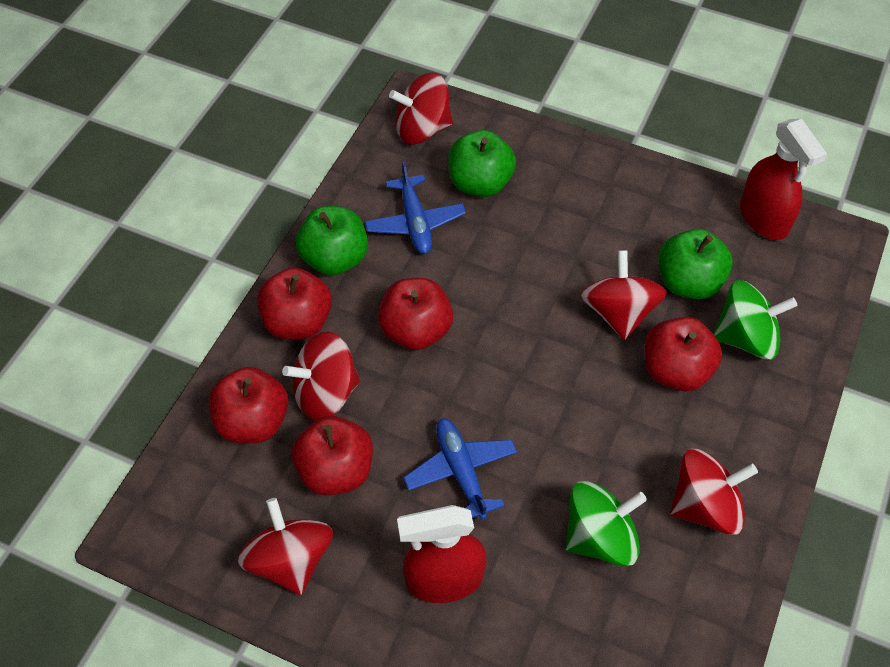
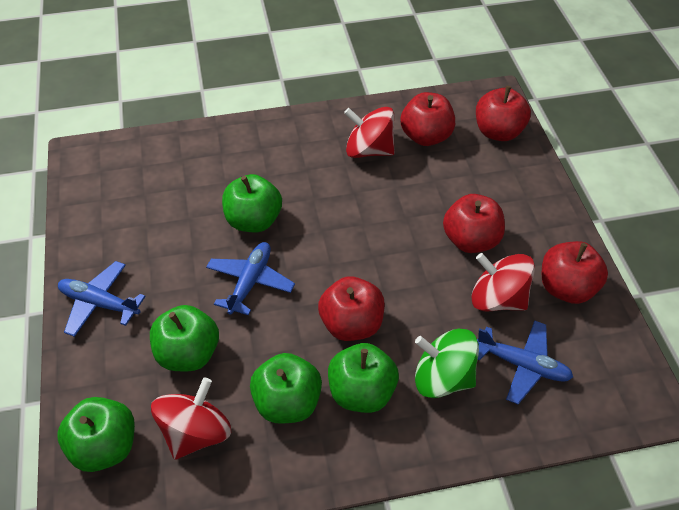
blue plane: 2 -> 3
green apple: 3 -> 5
green spinning top: 2 -> 1
red spinning top: 5 -> 3
red spray bottle: 2 -> 0

